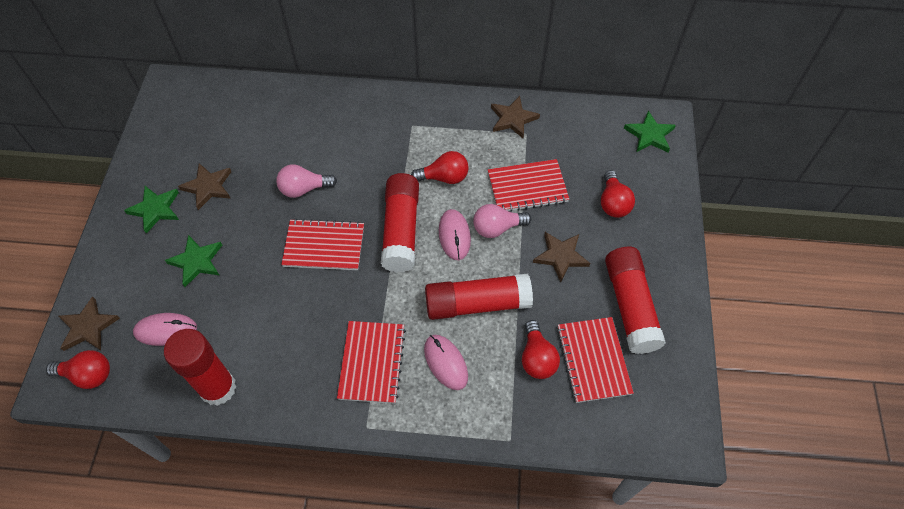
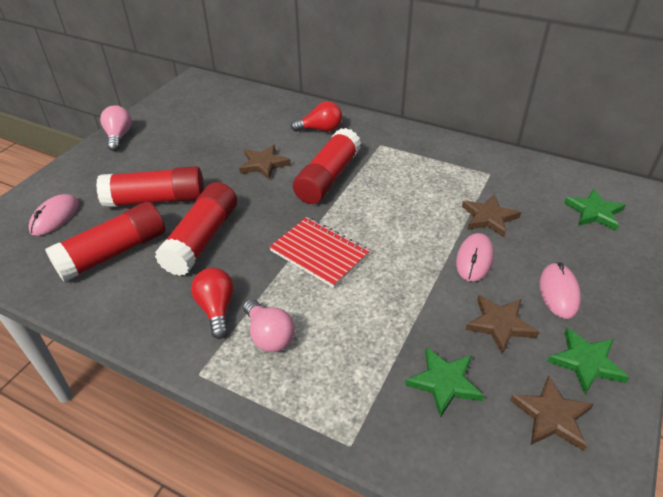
red light bulb: 4 -> 2
red notebook: 4 -> 1

